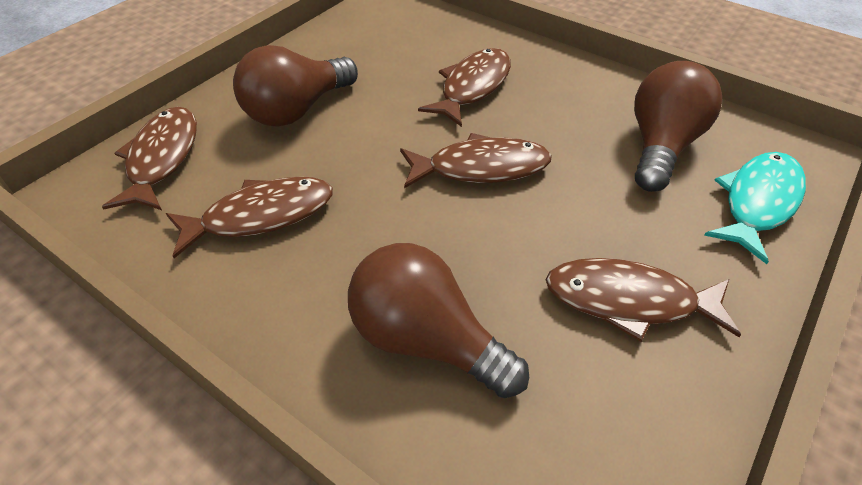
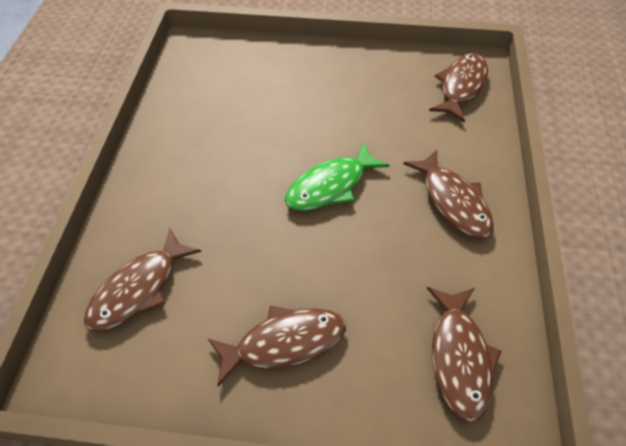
brown light bulb: 3 -> 0
green fish: 0 -> 1
turquoise fish: 1 -> 0

